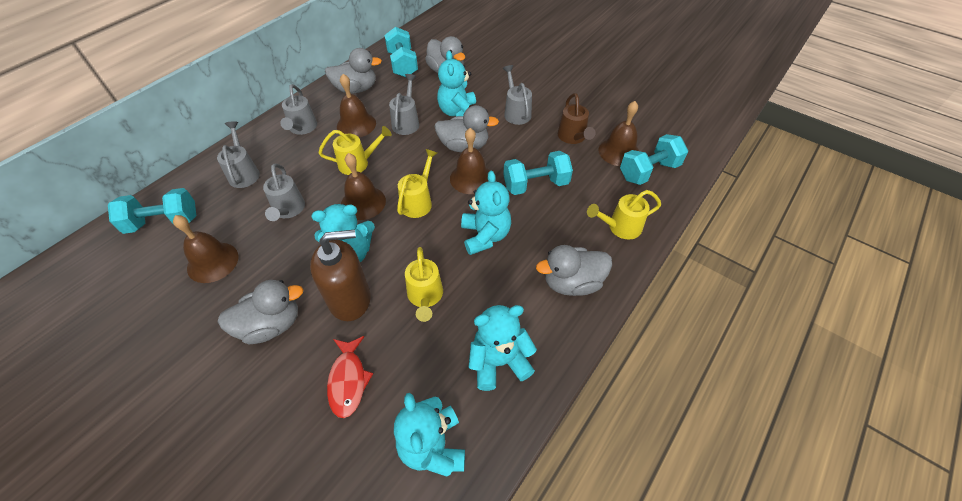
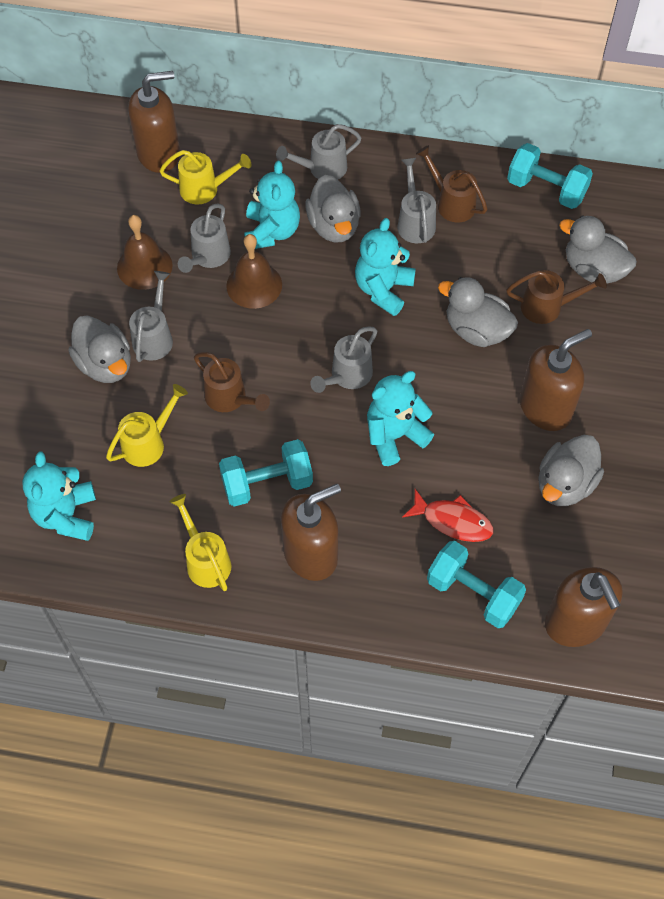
brown bell: 5 -> 2
brown soap dispenser: 1 -> 4
brown watering can: 1 -> 3
turquoise dumbbell: 4 -> 3
turquoise teddy bear: 5 -> 4
yellow watering can: 4 -> 3

